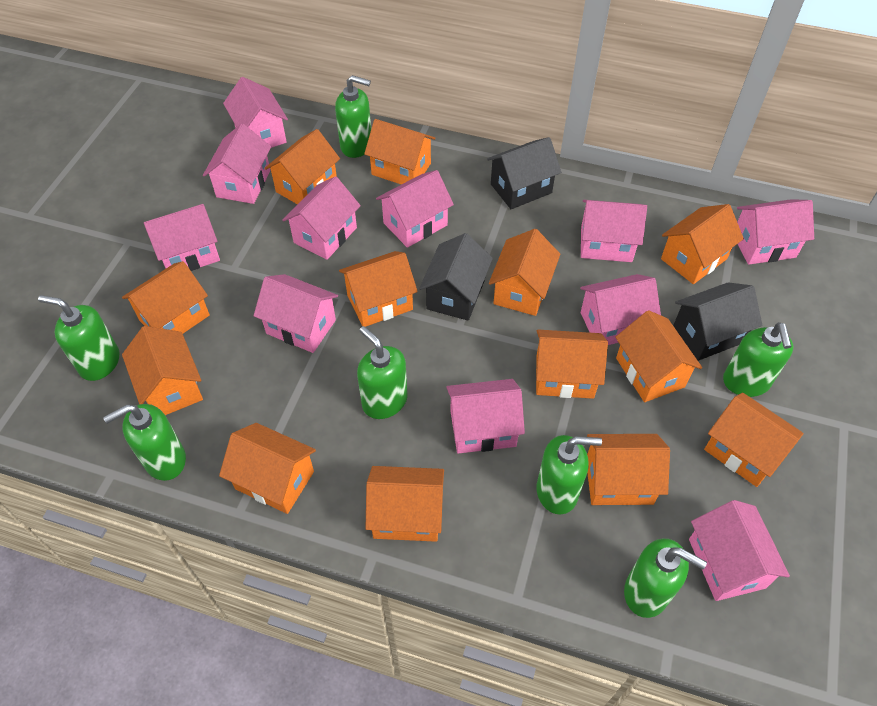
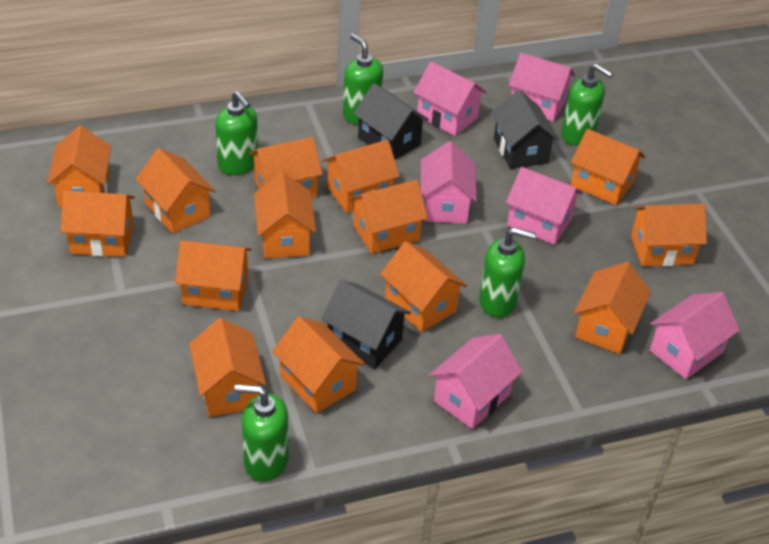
green soap dispenser: 7 -> 5
orange house: 13 -> 14
pink house: 11 -> 6

